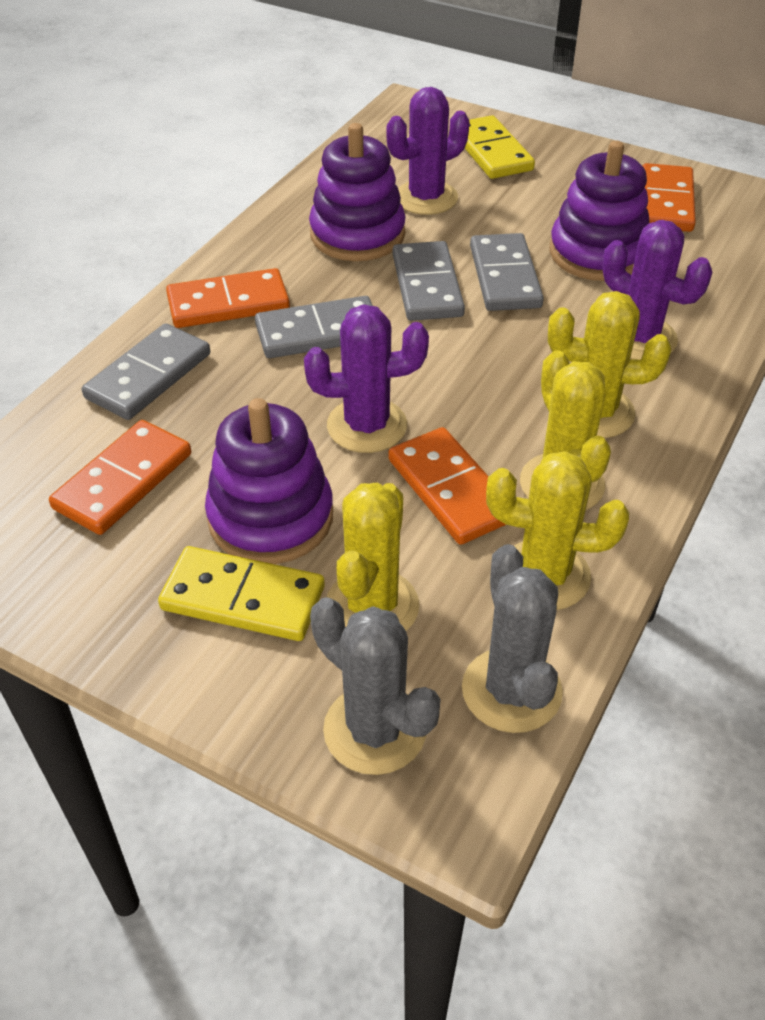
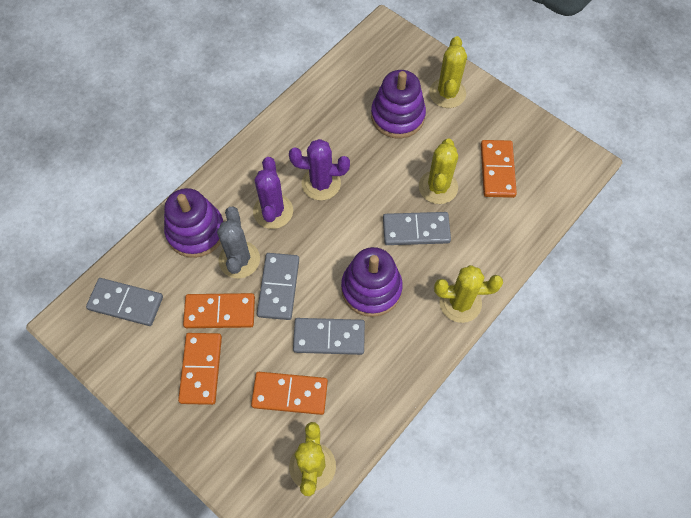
grey cactus: 2 -> 1
purple cactus: 3 -> 2
yellow domino: 2 -> 0

